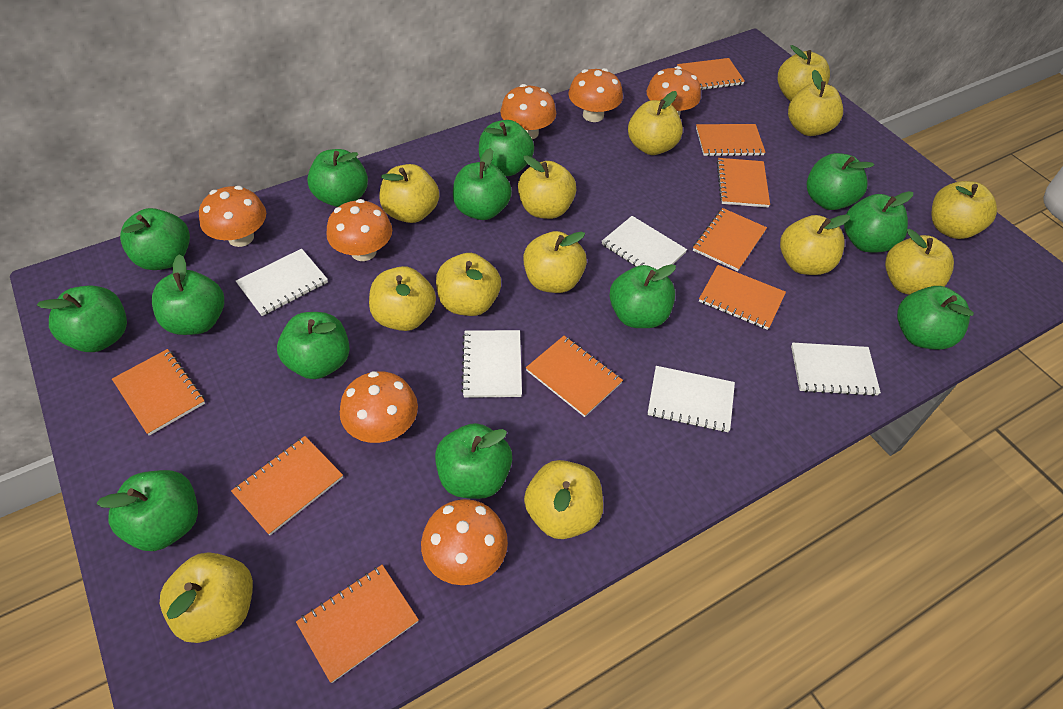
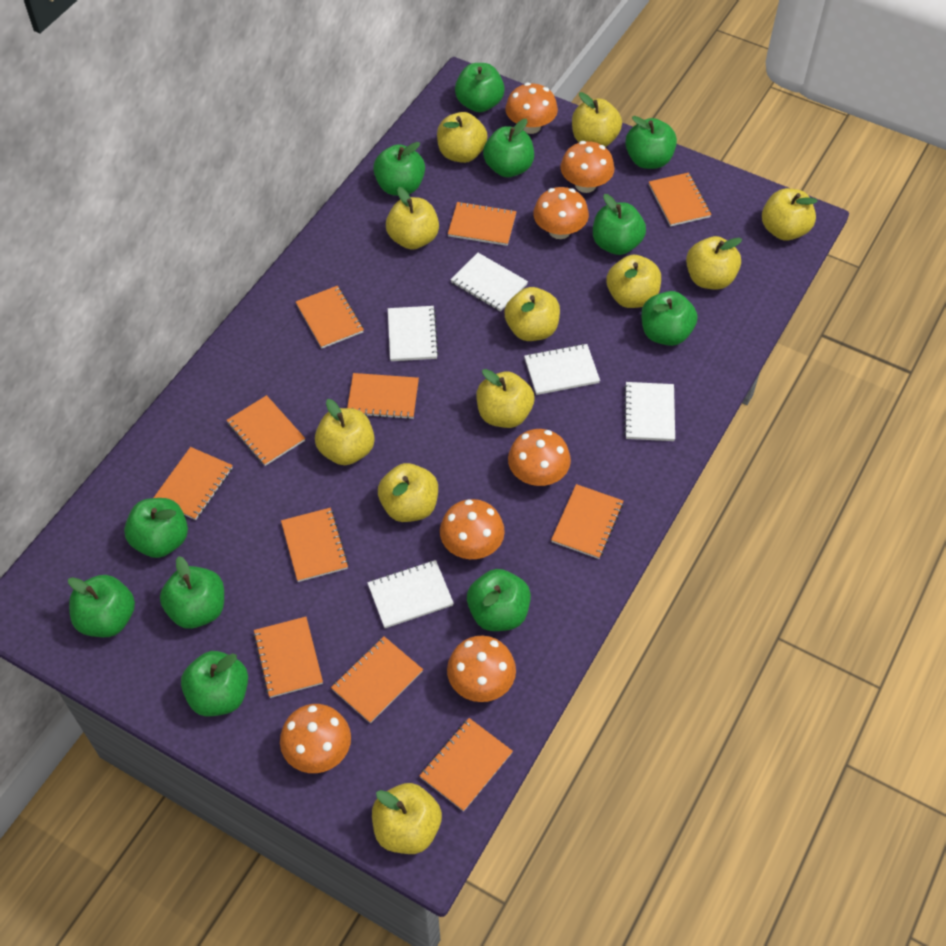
green apple: 13 -> 11
orange notebook: 9 -> 11
yellow apple: 13 -> 11

